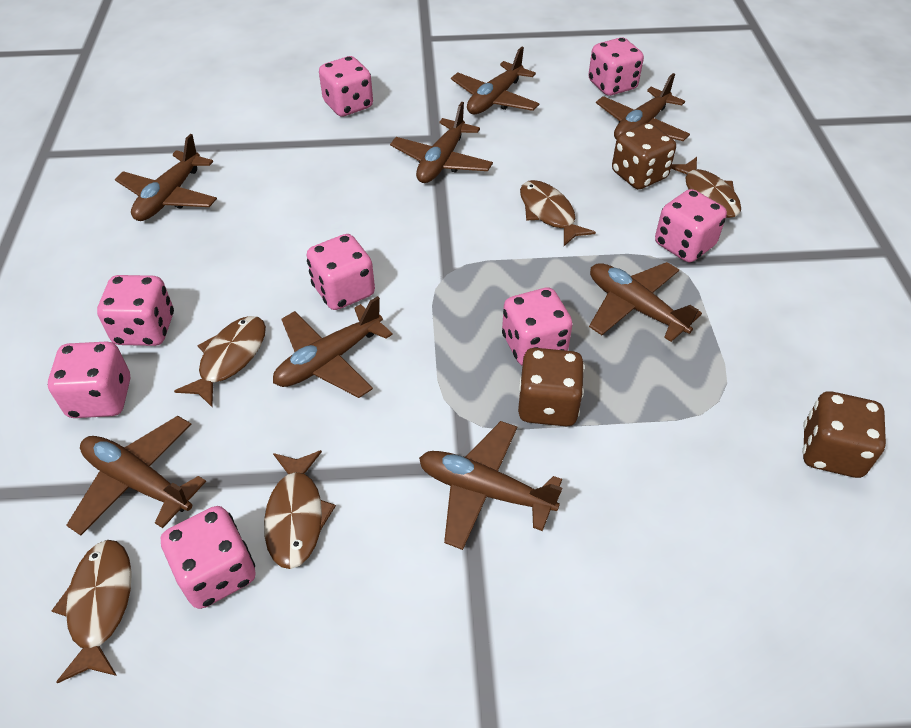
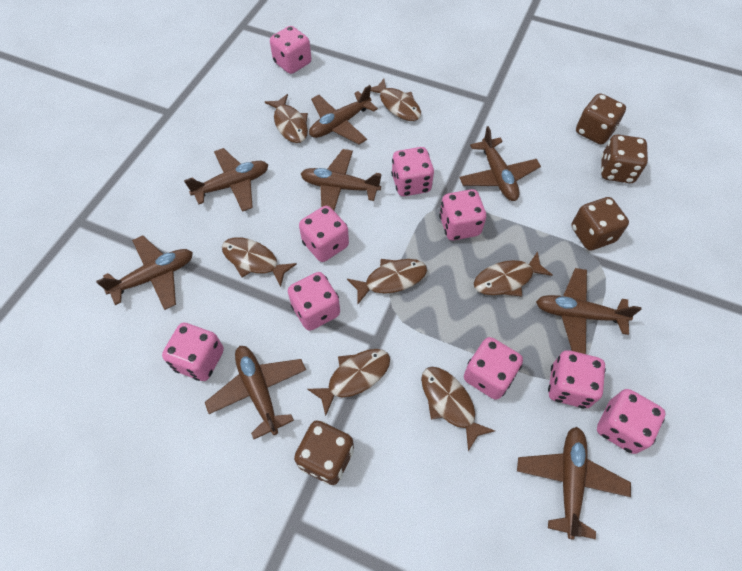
brown dice: 3 -> 4
brown fish: 5 -> 7
pink dice: 8 -> 9

